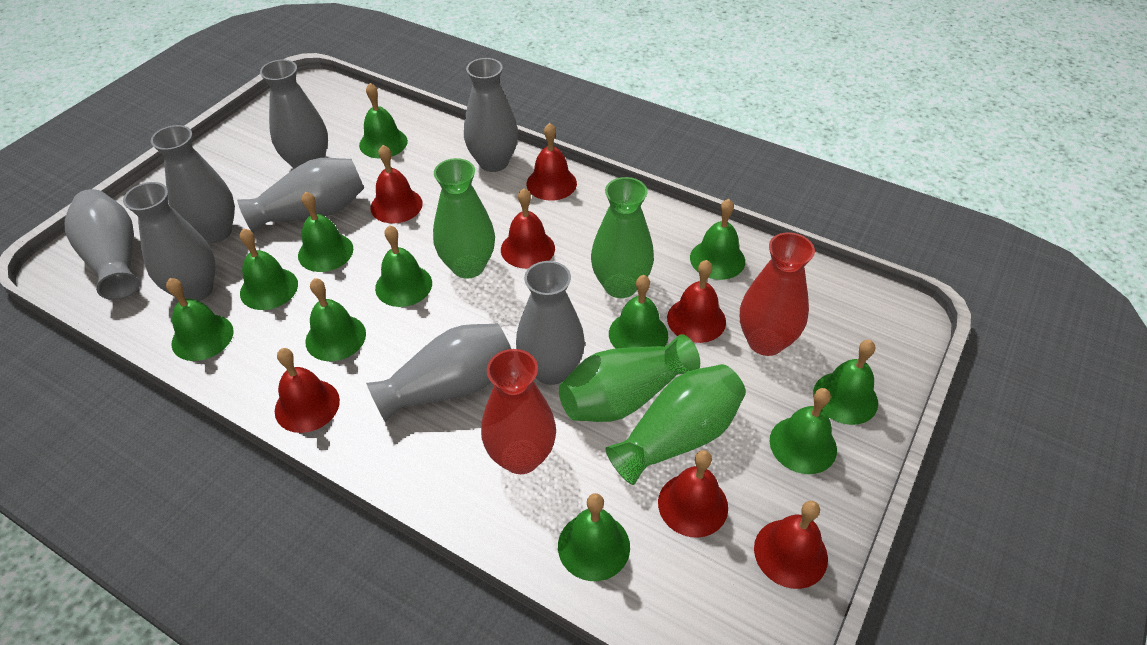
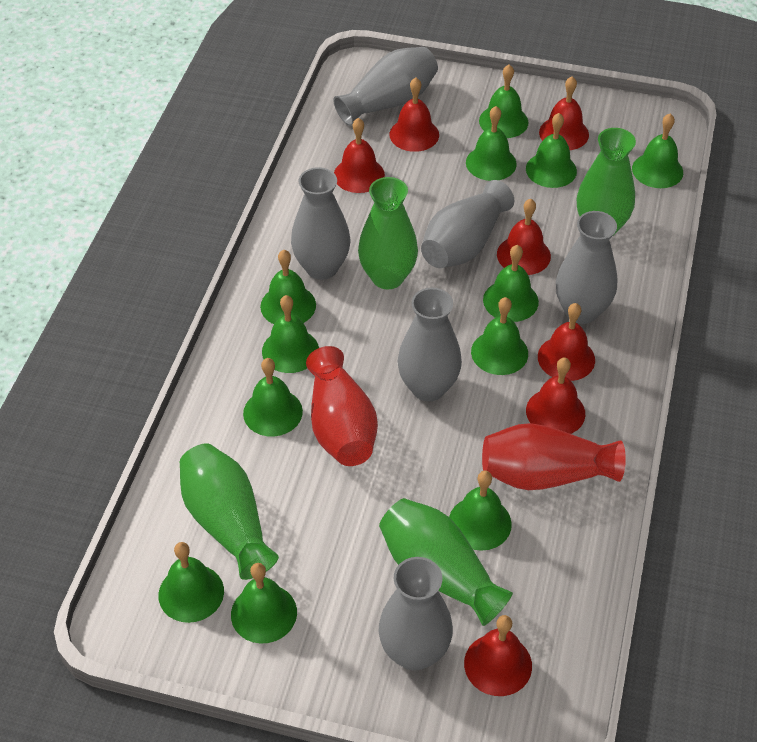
green bell: 11 -> 12
grey vase: 8 -> 6

